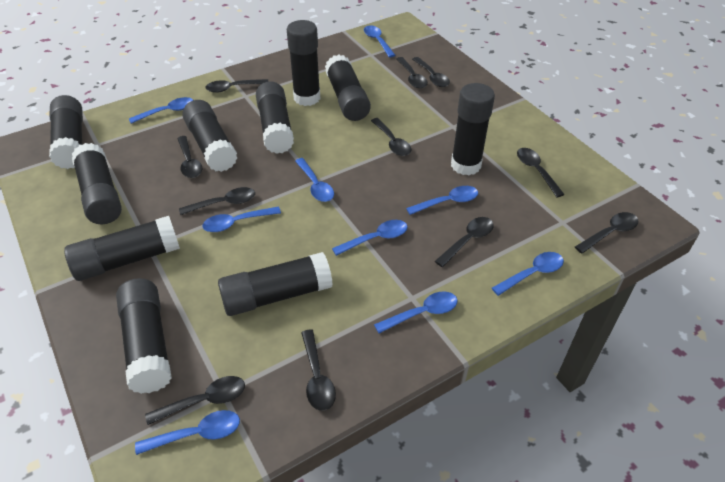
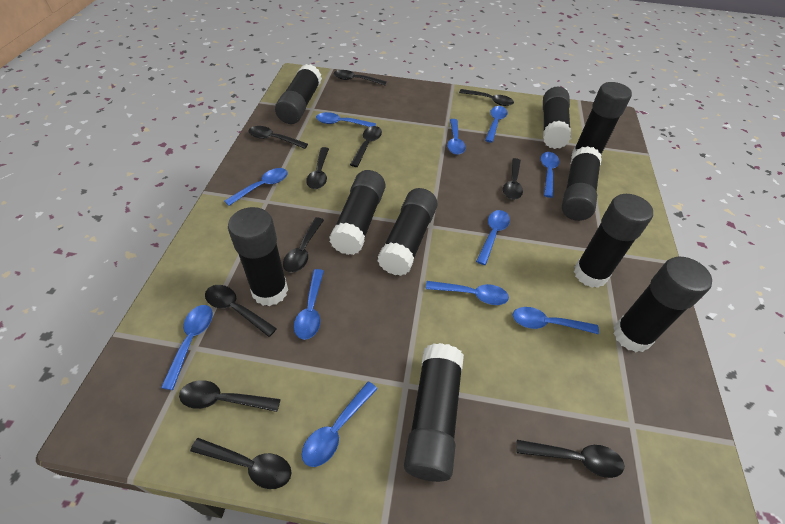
blue spoon: 9 -> 11

